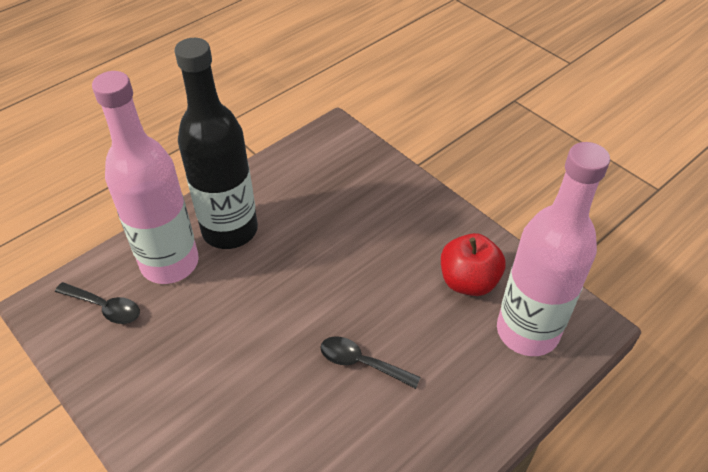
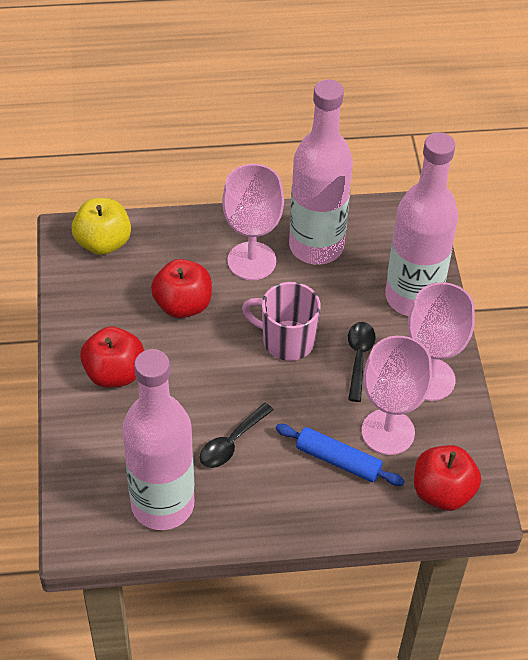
black bottle: 1 -> 0
blue rolling pin: 0 -> 1
pink bottle: 2 -> 3
pink goblet: 0 -> 3
pink mug: 0 -> 1
red apple: 1 -> 3
yellow apple: 0 -> 1

